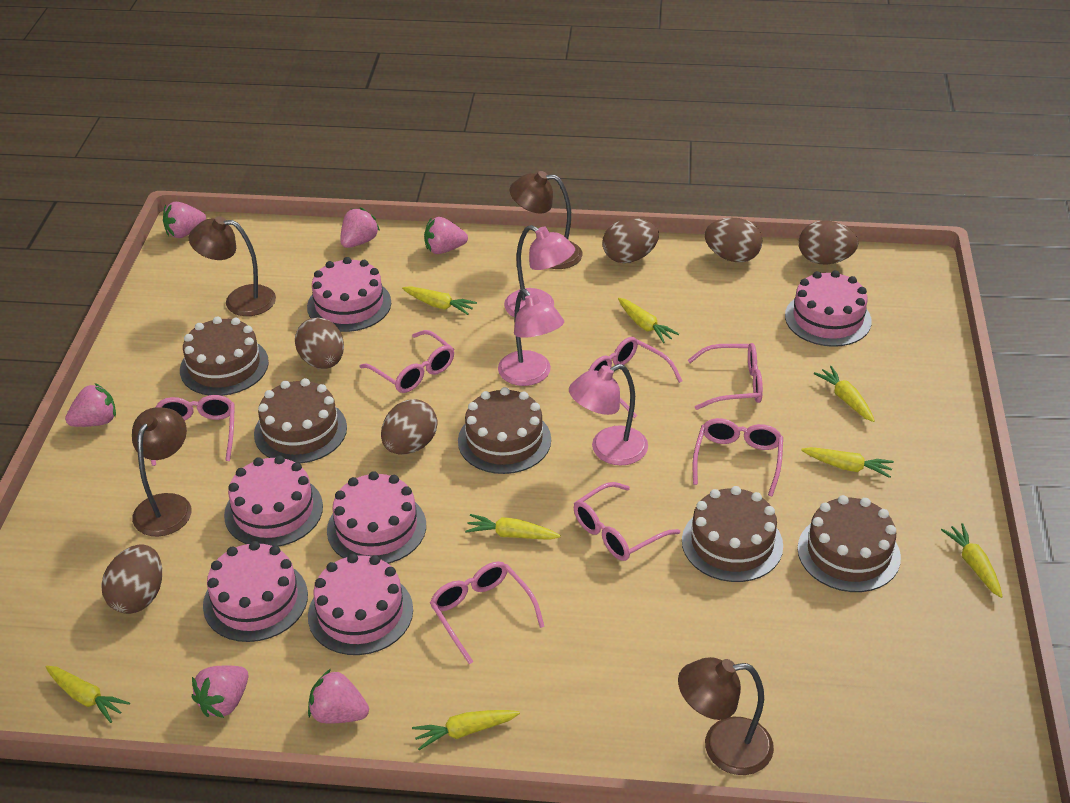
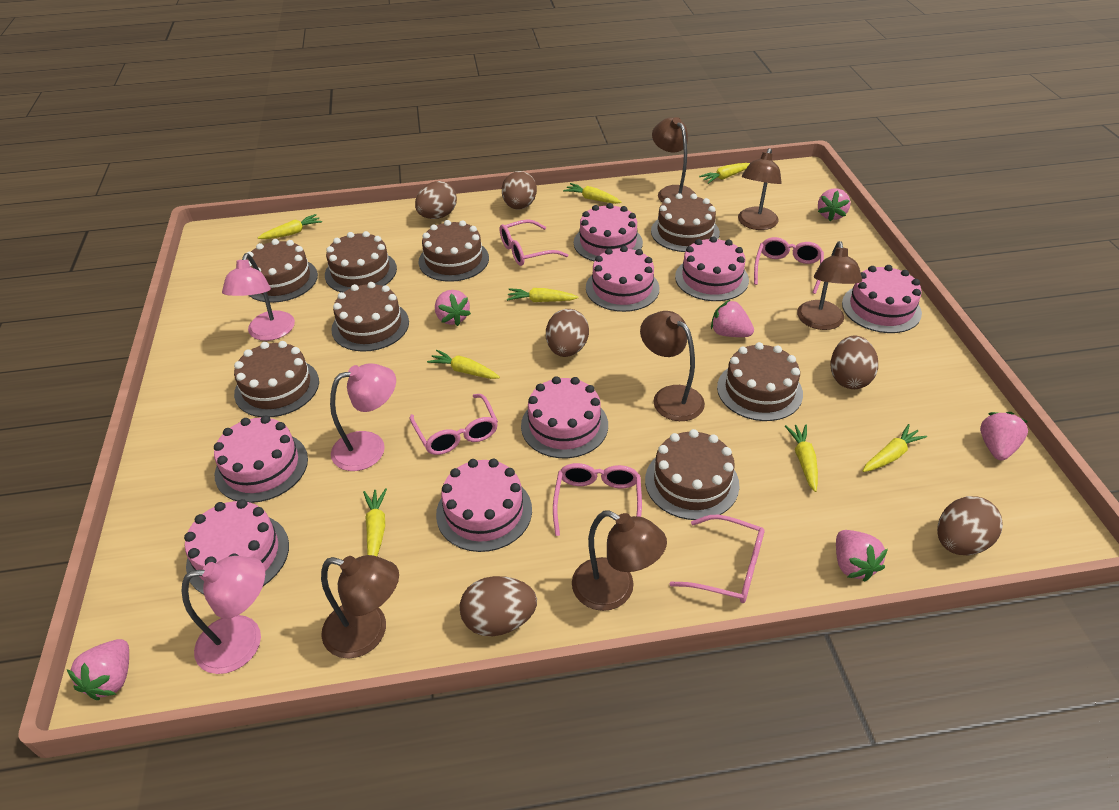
brown cake: 5 -> 8
brown lamp: 4 -> 6
pink cake: 6 -> 8
pink glasses: 7 -> 5

